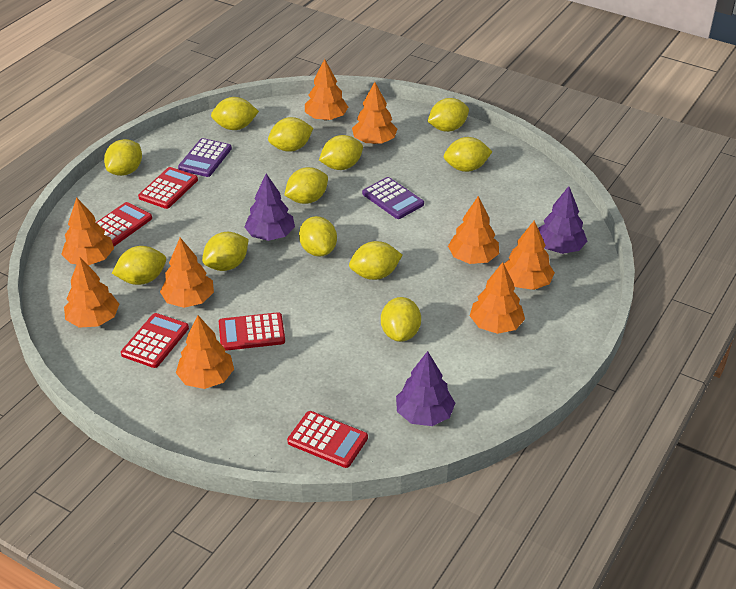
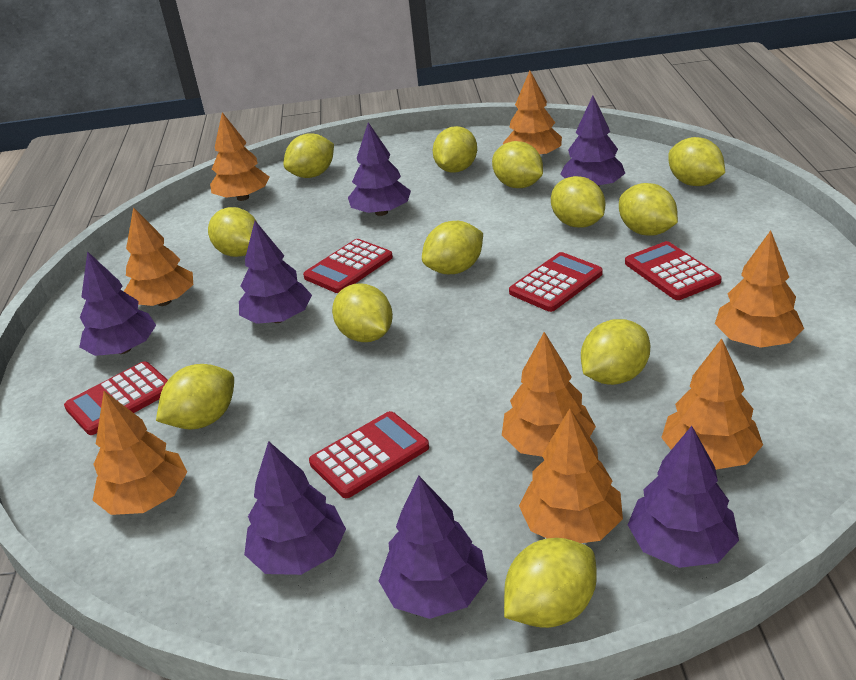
orange tree: 9 -> 8
purple calculator: 2 -> 0
purple tree: 3 -> 7

